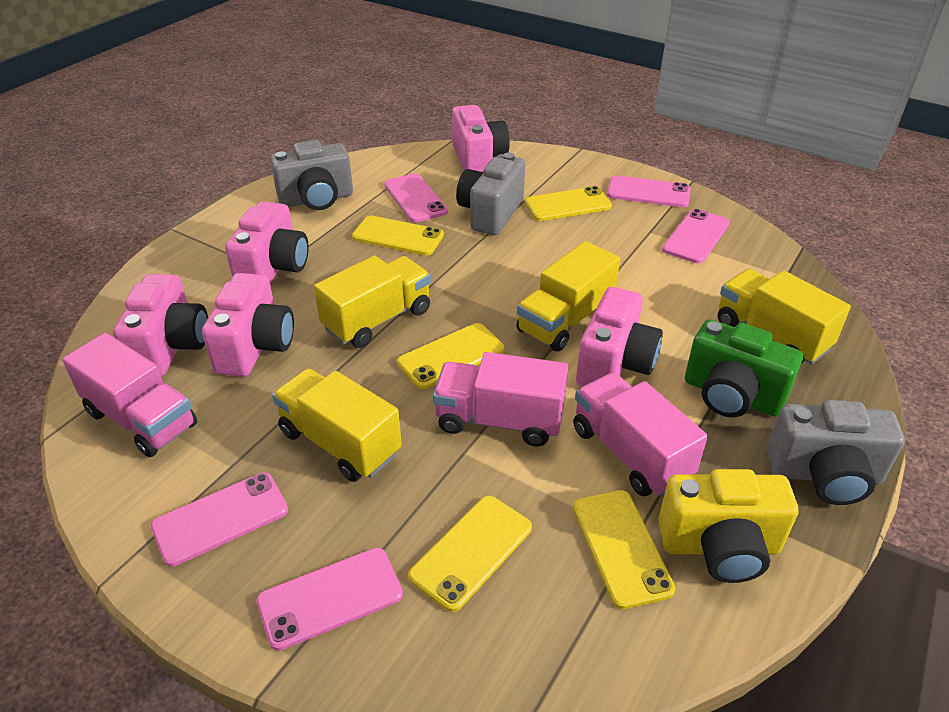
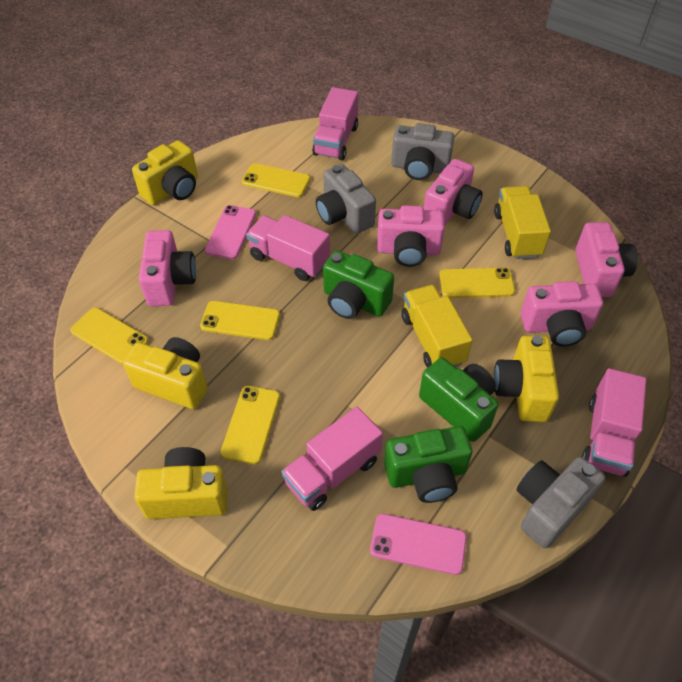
green camera: 1 -> 3
pink phone: 5 -> 2
pink truck: 3 -> 4
yellow camera: 1 -> 4
yellow truck: 4 -> 2

